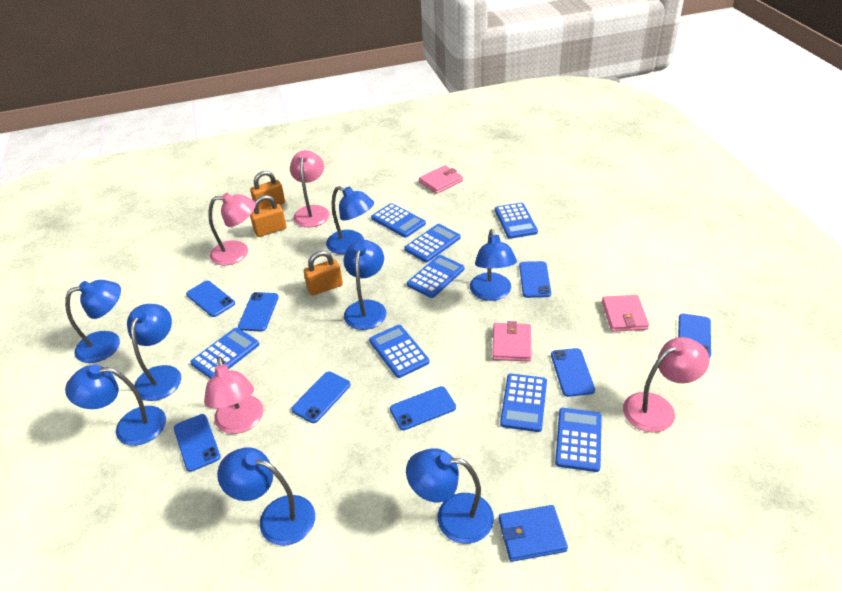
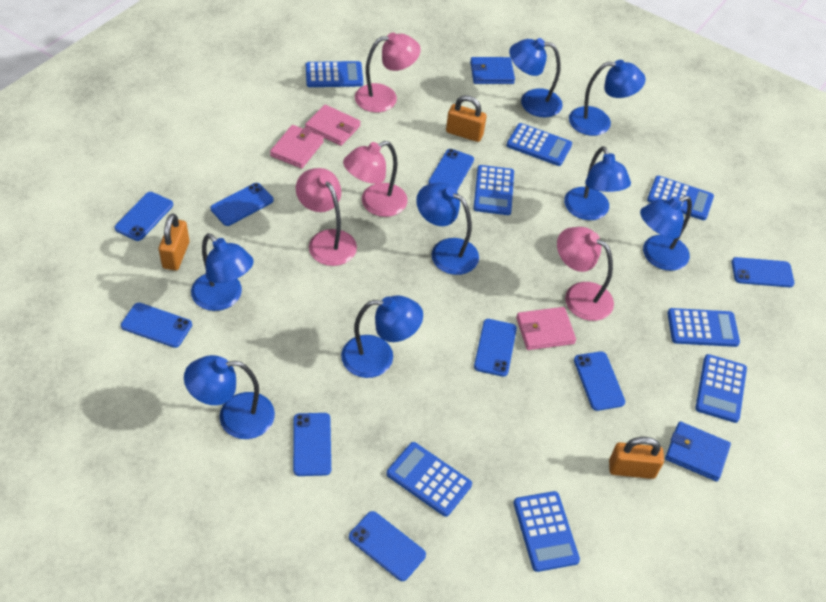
blue phone: 8 -> 9
blue wallet: 1 -> 2

